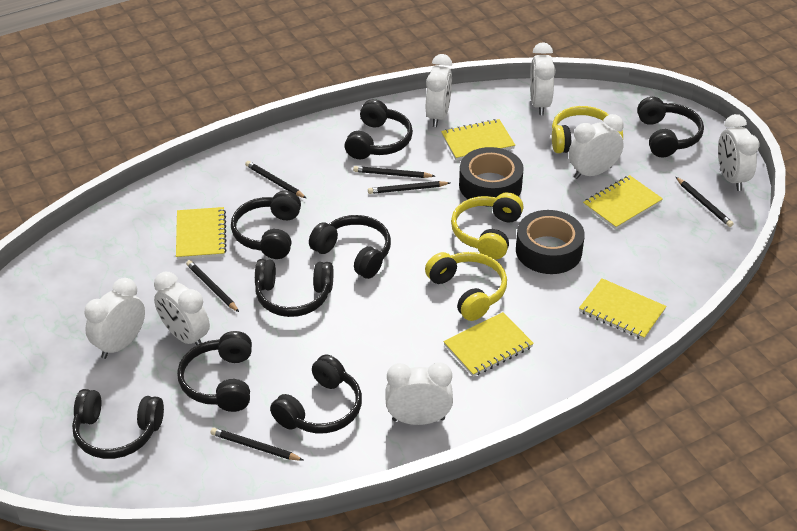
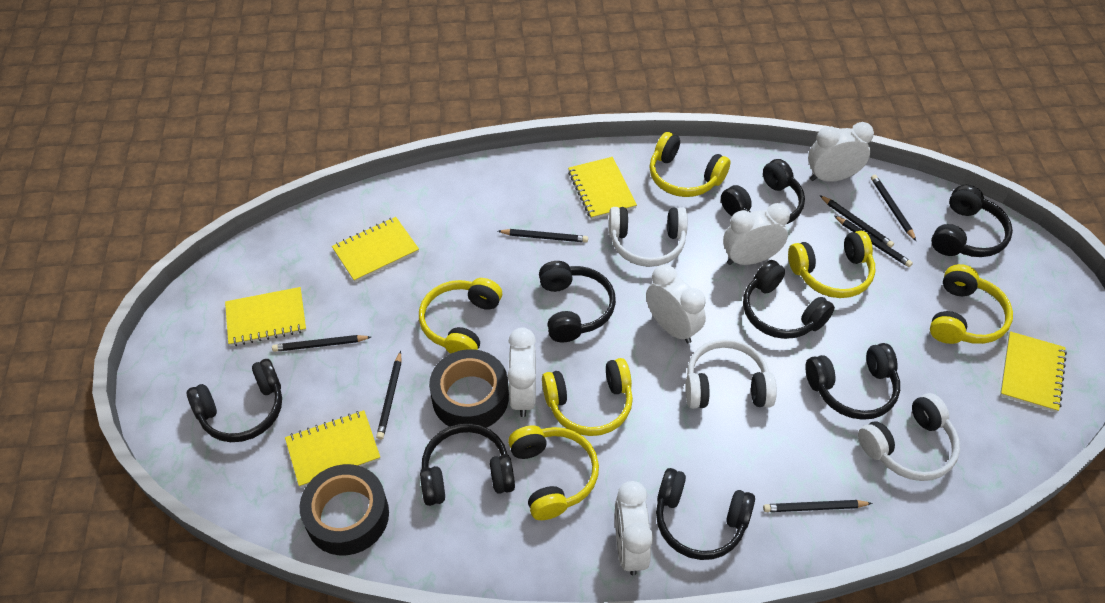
black pencil: 6 -> 7
white clock: 7 -> 5
white headphones: 0 -> 3
yellow headphones: 3 -> 6

